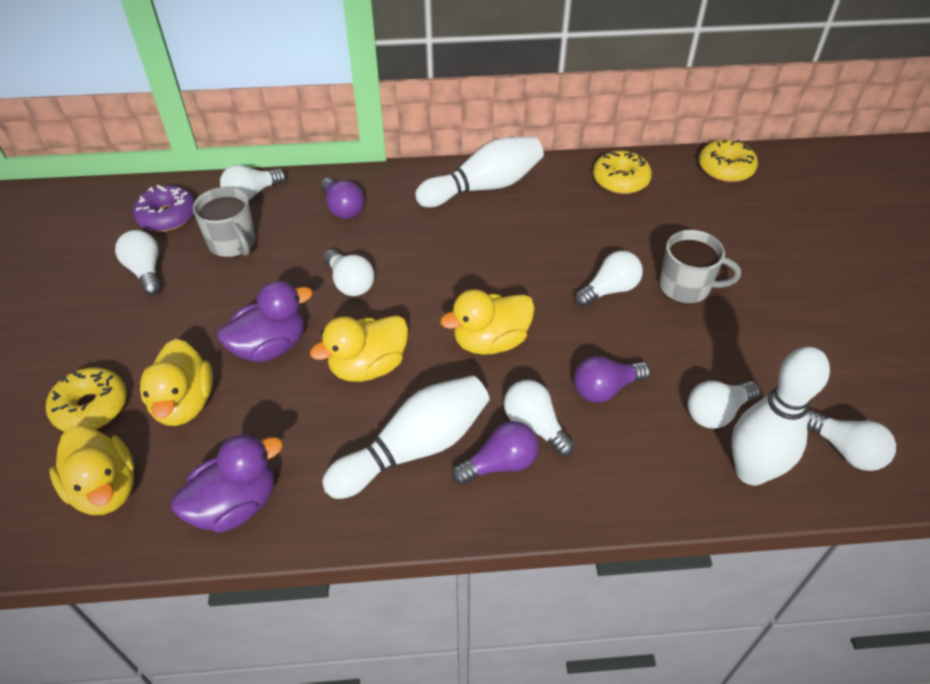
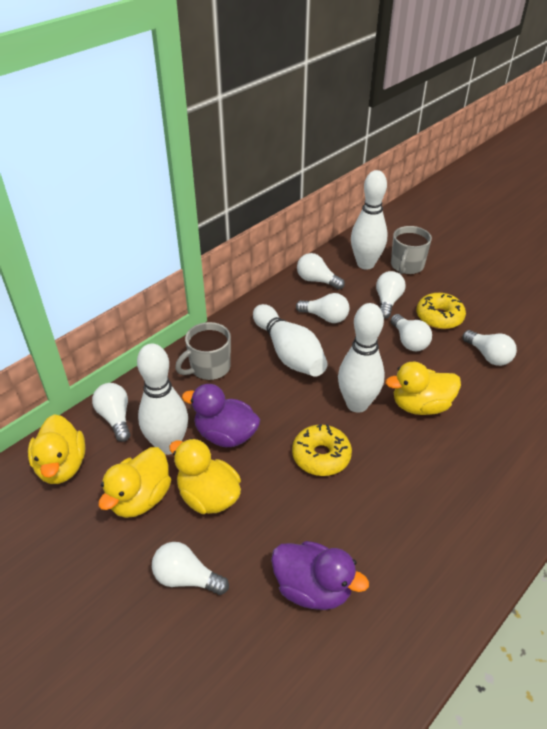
purple donut: 1 -> 0
purple light bulb: 3 -> 0
white bowling pin: 3 -> 4
yellow donut: 3 -> 2

